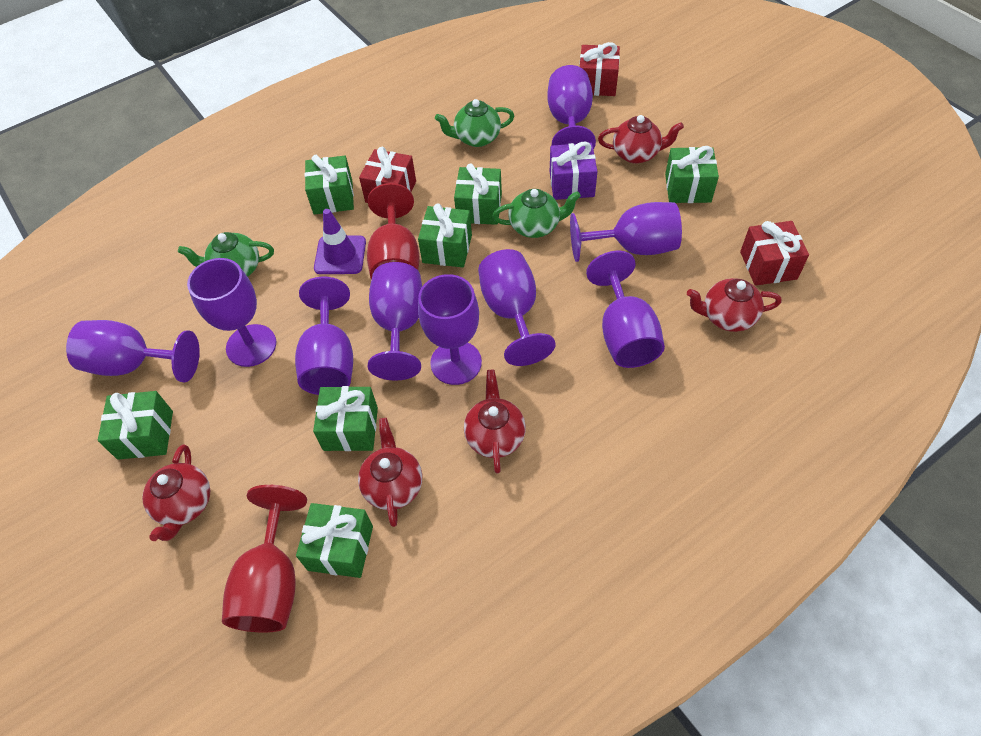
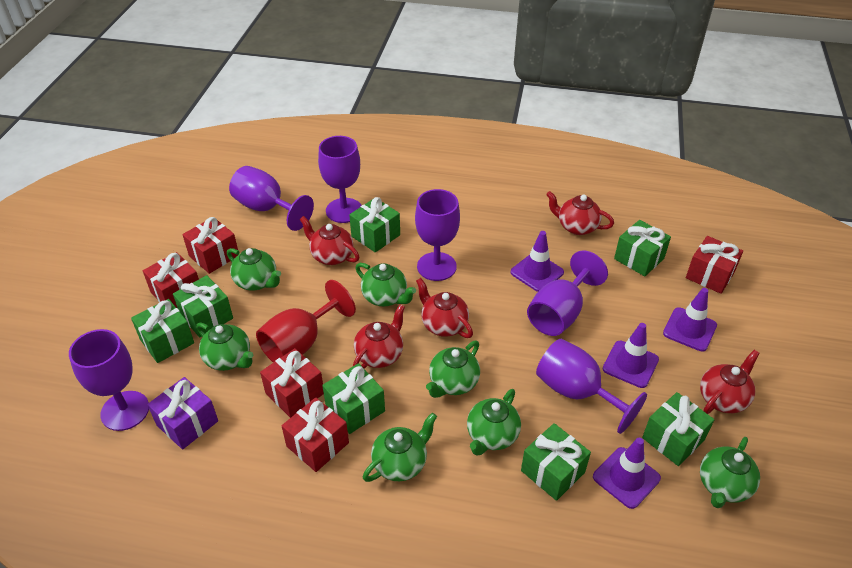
green teapot: 3 -> 7
purple goblet: 9 -> 6
purple traffic cone: 1 -> 4
red gift: 3 -> 5
red goblet: 2 -> 1

